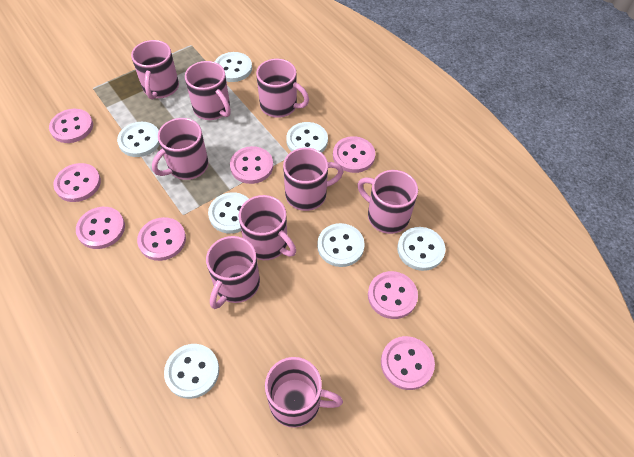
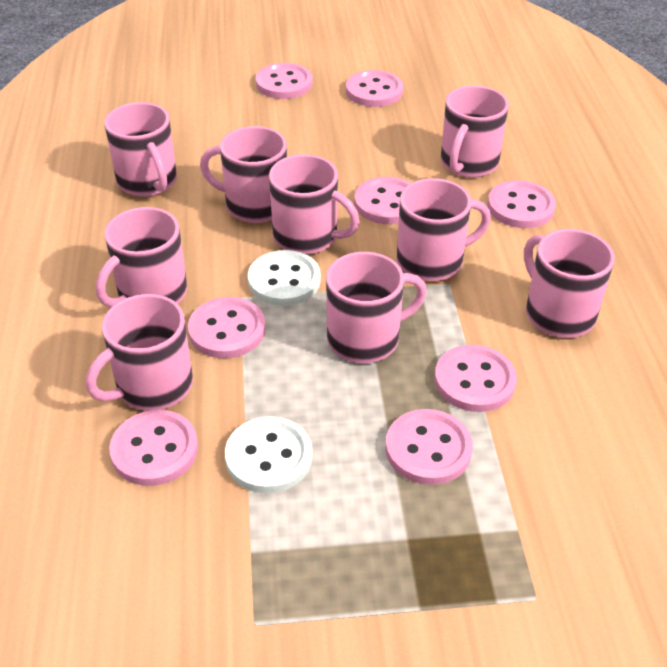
white button: 7 -> 2

